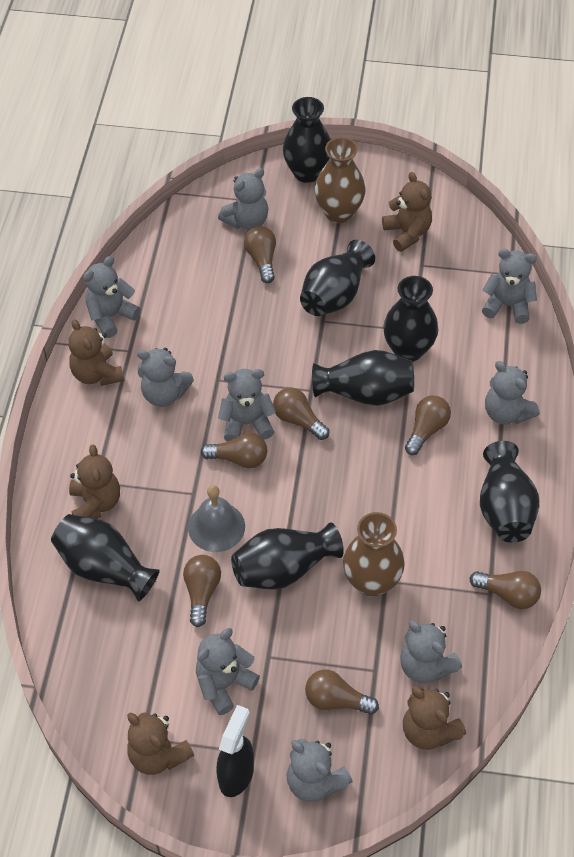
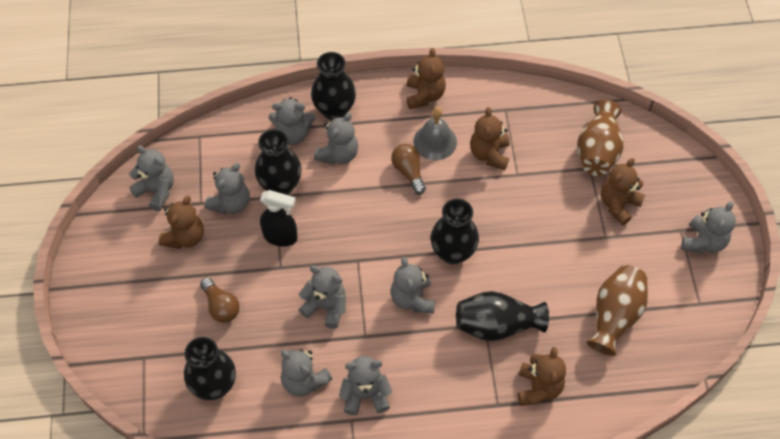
black vase: 7 -> 5
brown light bulb: 7 -> 2

